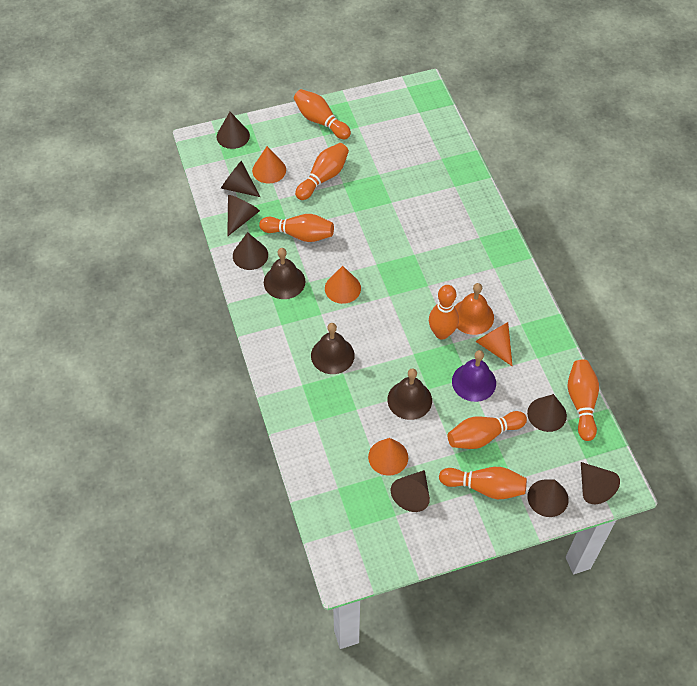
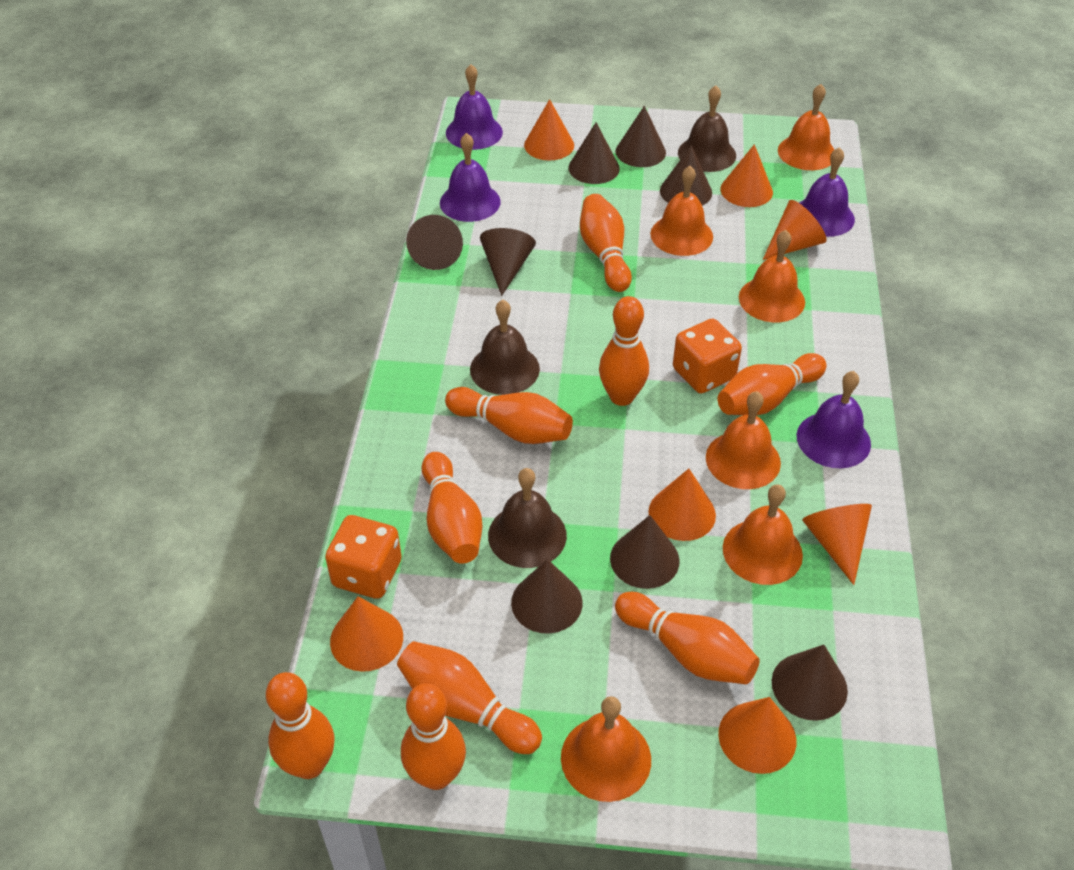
orange bell: 1 -> 6
orange bowling pin: 7 -> 9
orange cone: 4 -> 7
orange dice: 0 -> 2
purple bell: 1 -> 4

